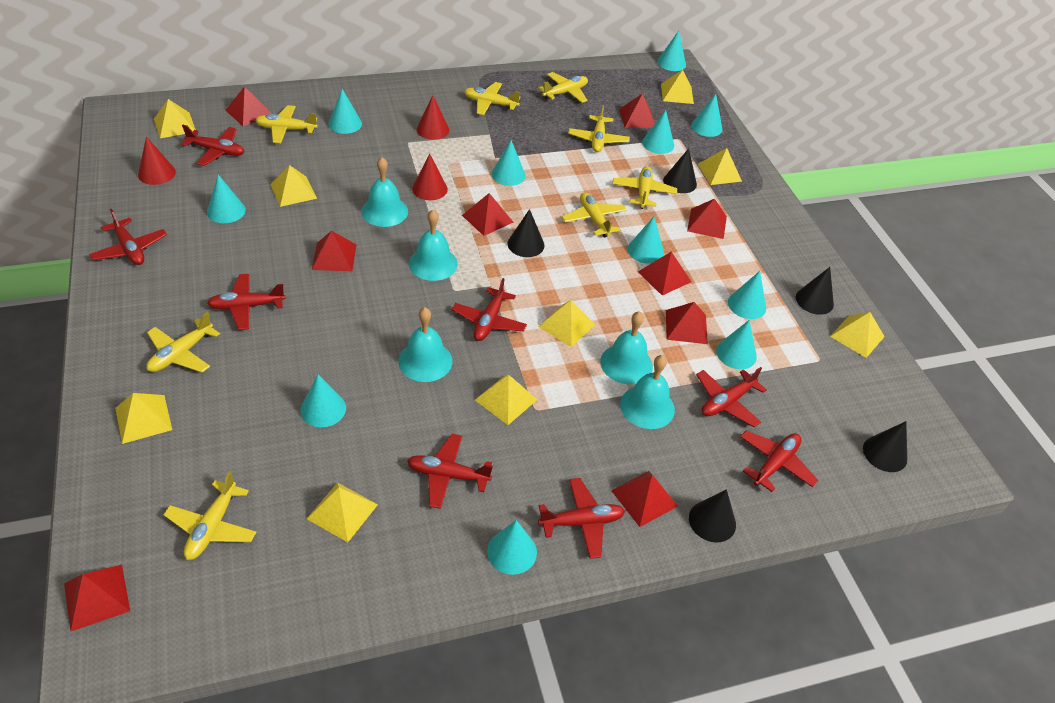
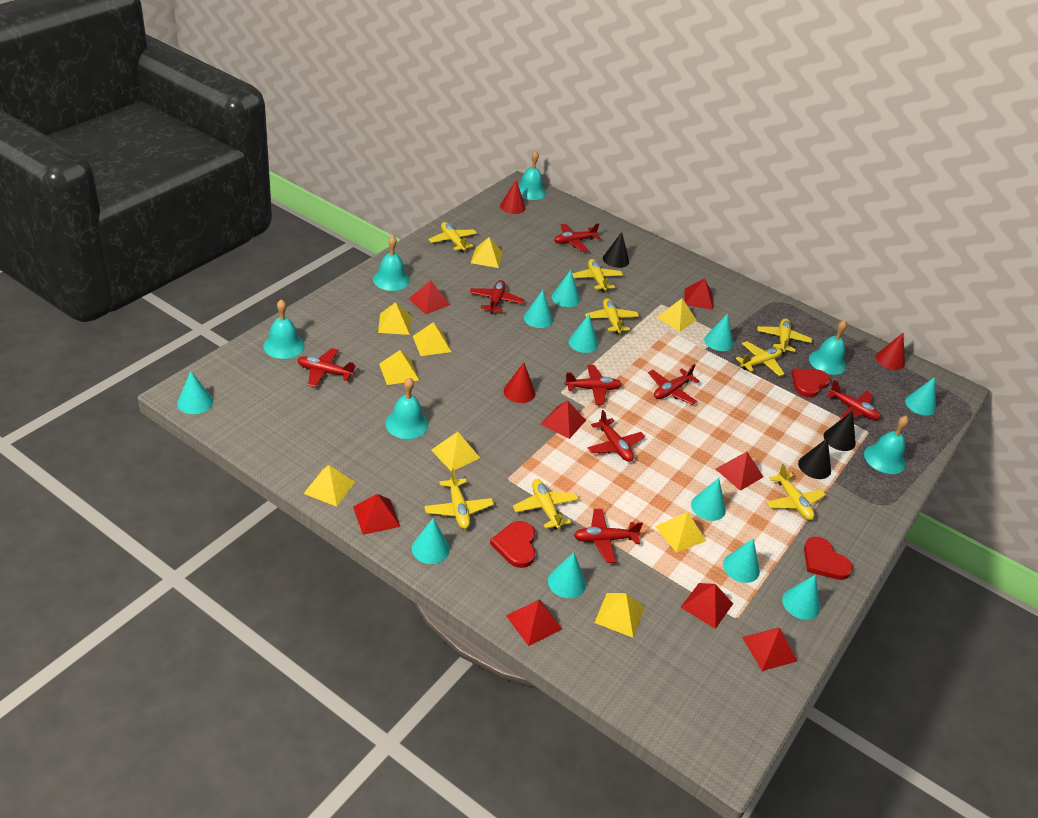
black cone: 5 -> 3
red heart: 0 -> 3
red pyramid: 9 -> 8
turquoise bell: 5 -> 6

